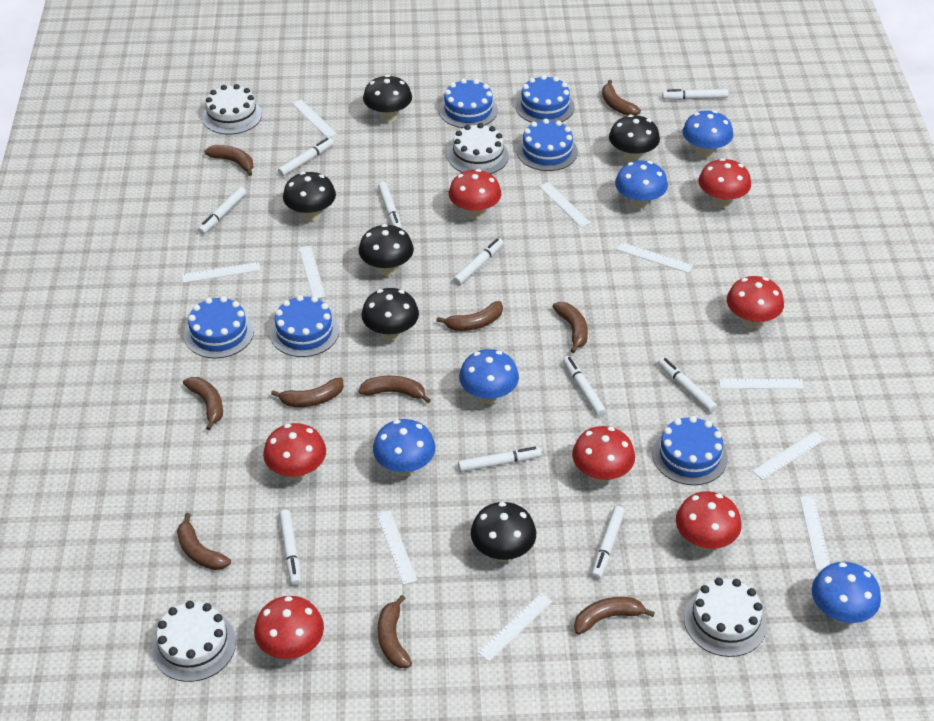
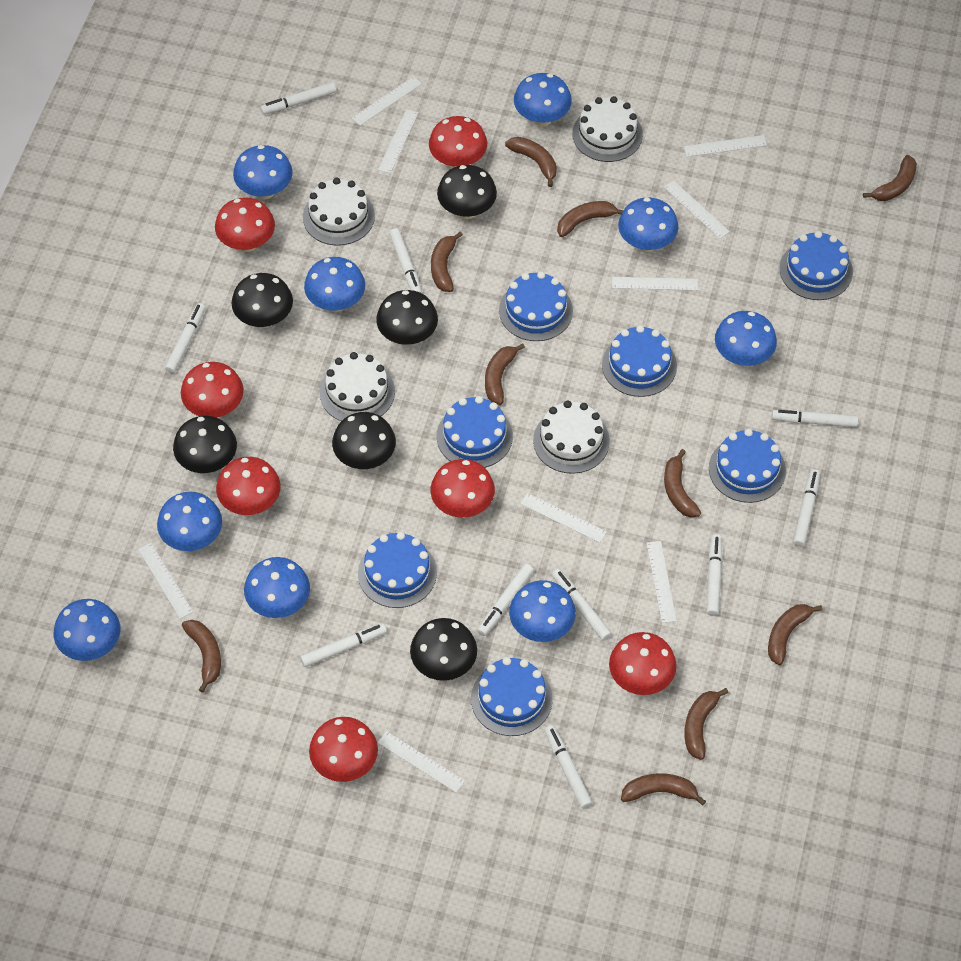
blue cake: 6 -> 7
blue mushroom: 5 -> 9
white ruler: 10 -> 9

